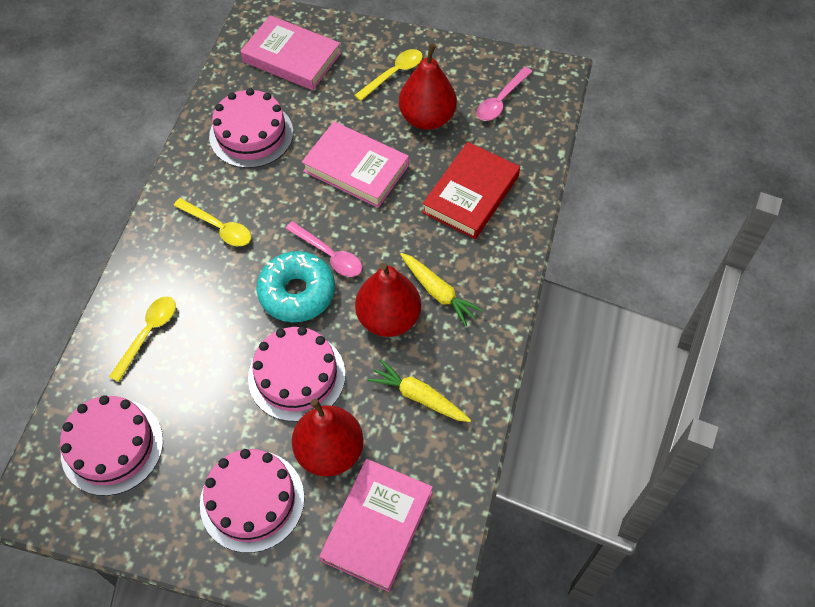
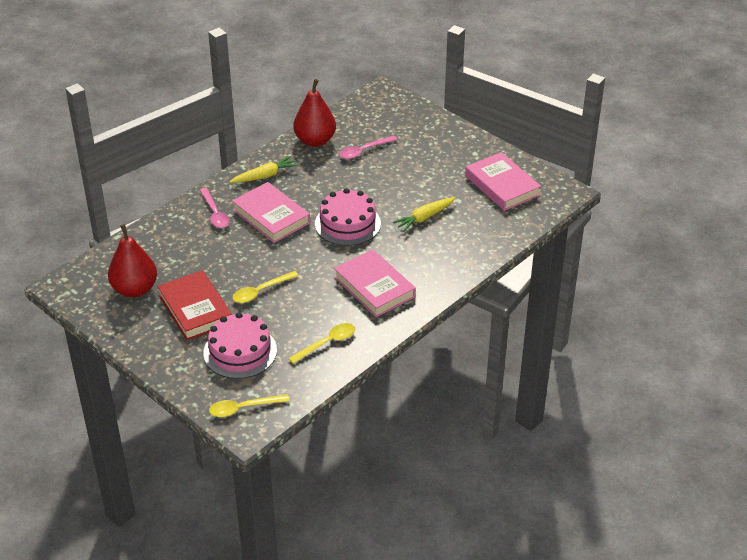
pink cake: 4 -> 2
red pear: 3 -> 2
turquoise donut: 1 -> 0

